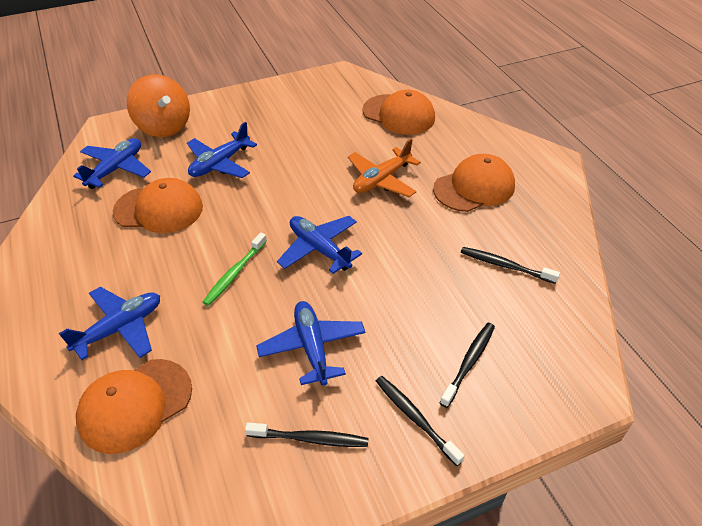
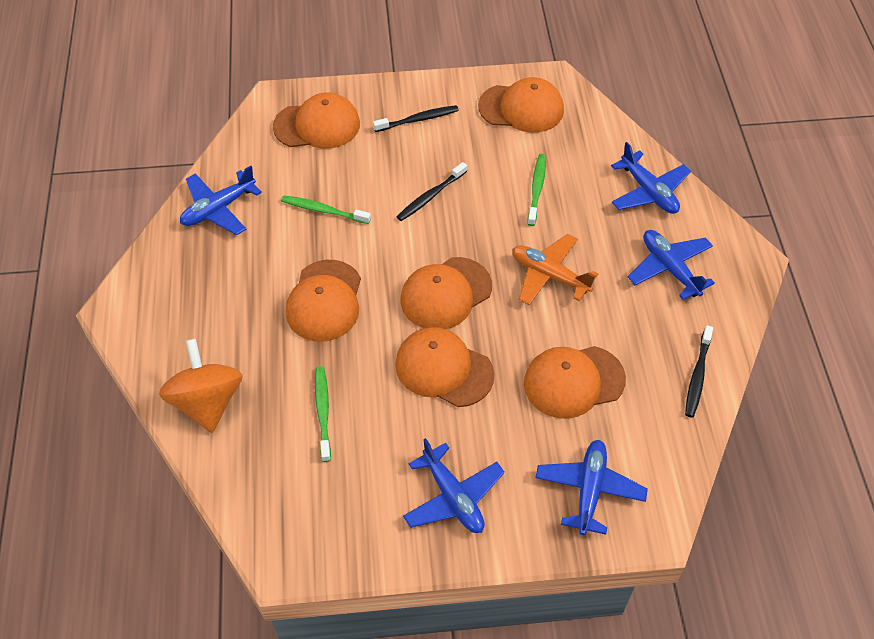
black toothbrush: 4 -> 3
green toothbrush: 1 -> 3
orange cap: 4 -> 6

